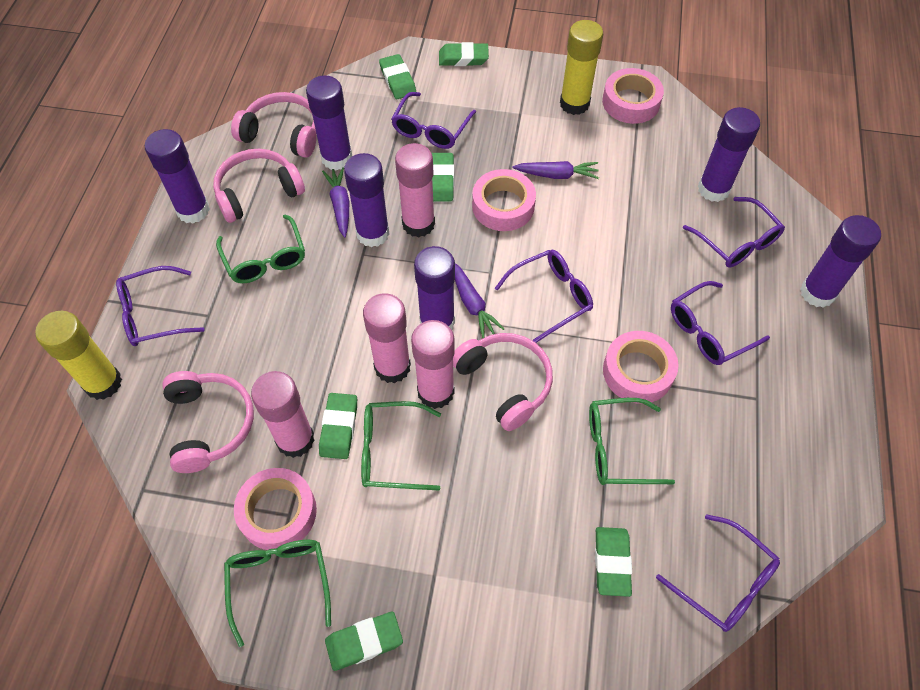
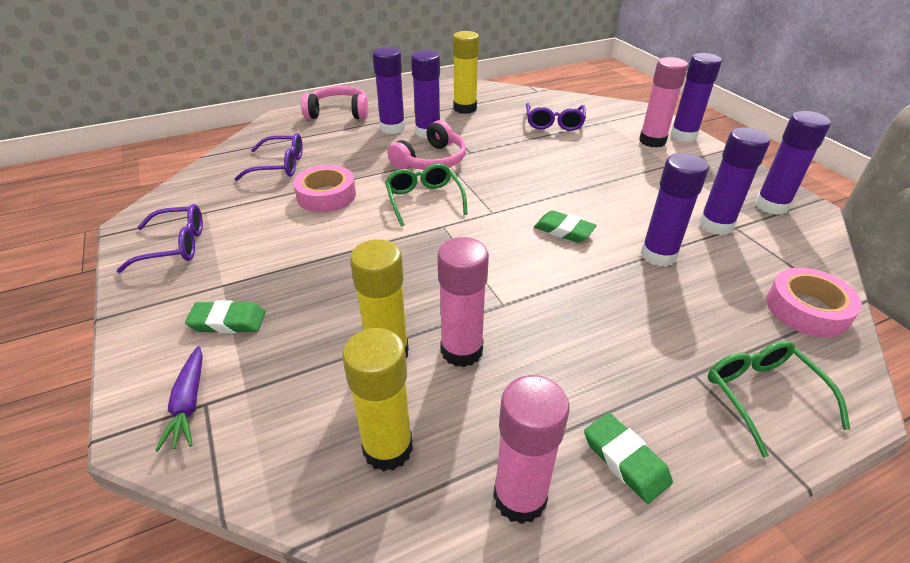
green eraser: 6 -> 3
green glasses: 4 -> 2
pink glue stick: 4 -> 3
pink headphones: 4 -> 2
pink tape: 4 -> 2
purple carrot: 3 -> 1
purple glasses: 6 -> 3
yellow glue stick: 2 -> 3

